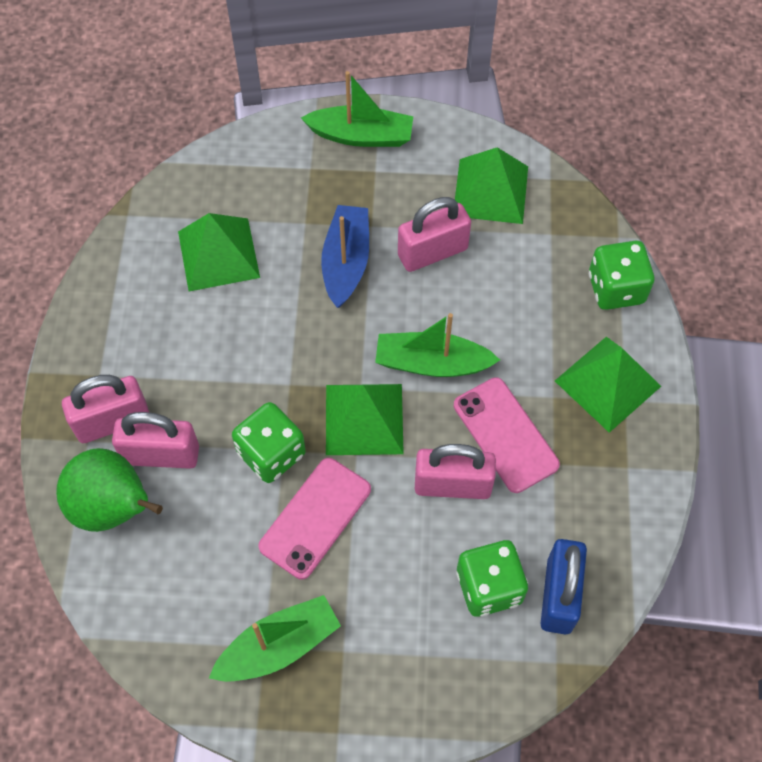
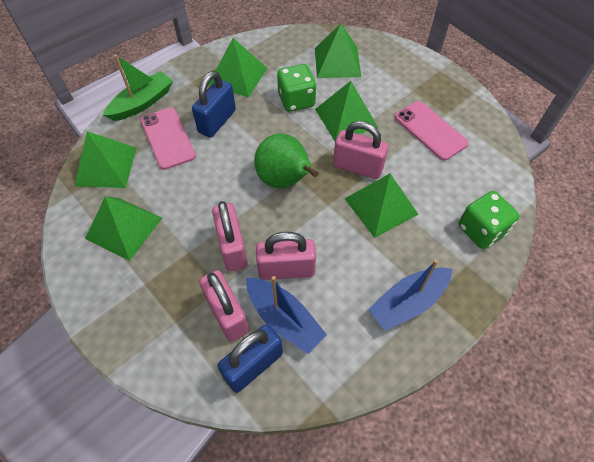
blue boat: 1 -> 2
blue padlock: 1 -> 2
green boat: 3 -> 1
green dice: 3 -> 2
green pyramid: 4 -> 6

